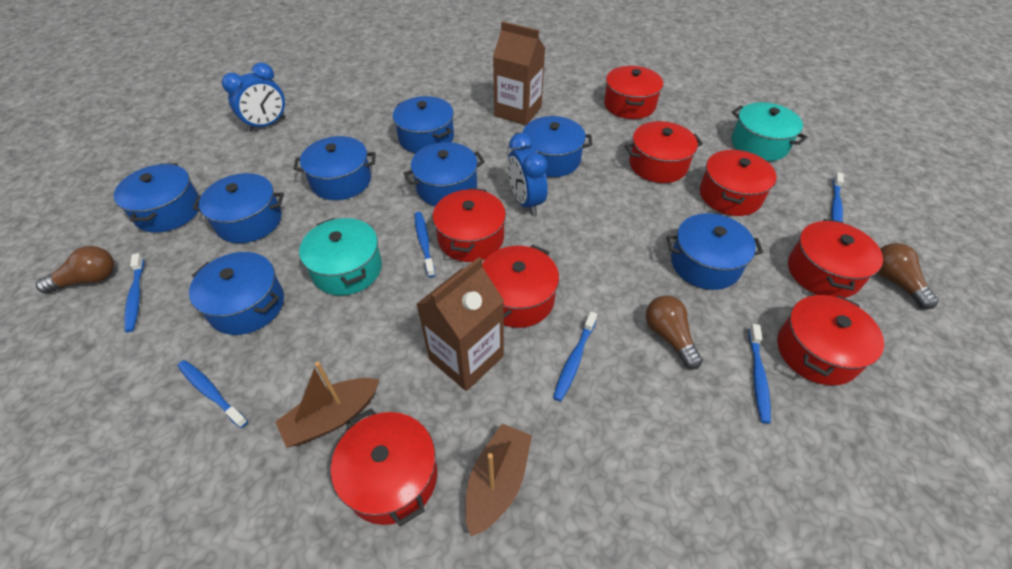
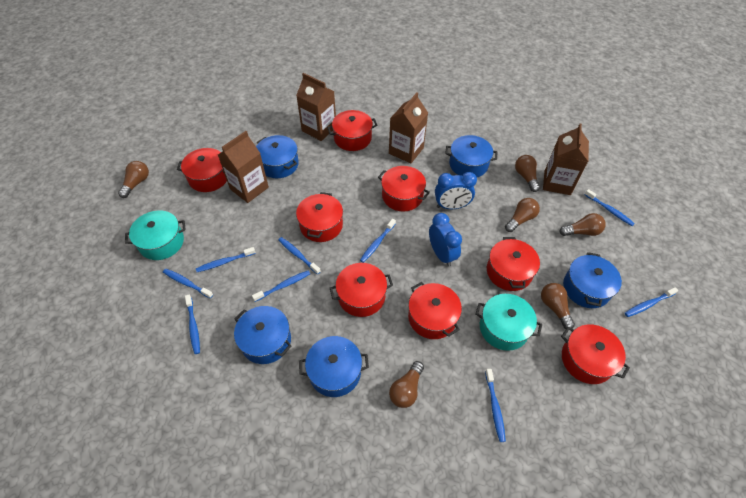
blue pot: 8 -> 5
blue toothbrush: 6 -> 9
brown boat: 2 -> 0
brown carton: 2 -> 4
brown light bulb: 3 -> 6

